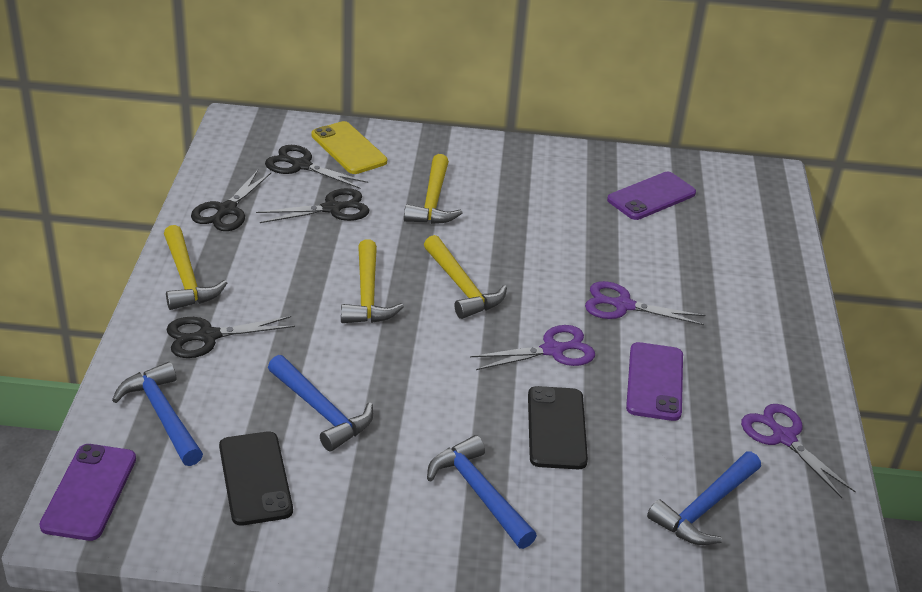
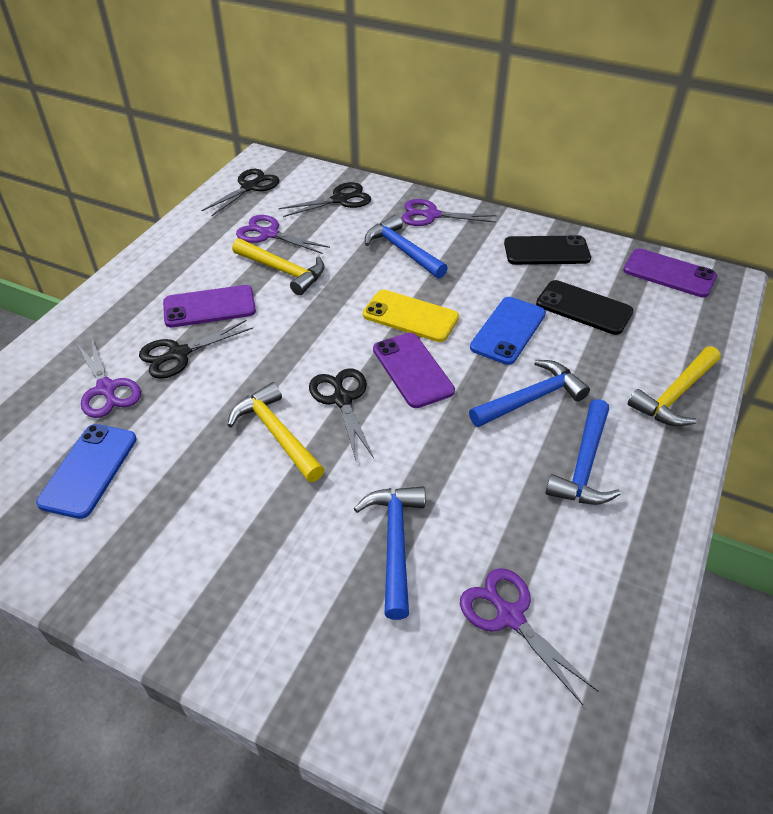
blue phone: 0 -> 2
purple scissors: 3 -> 4
yellow hammer: 4 -> 3

